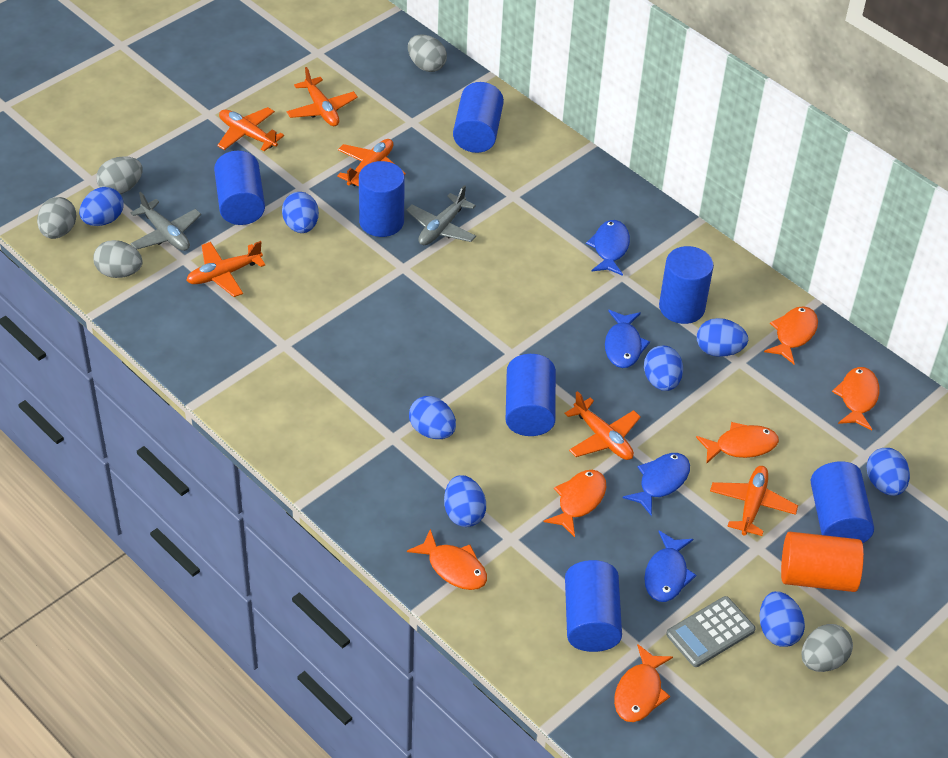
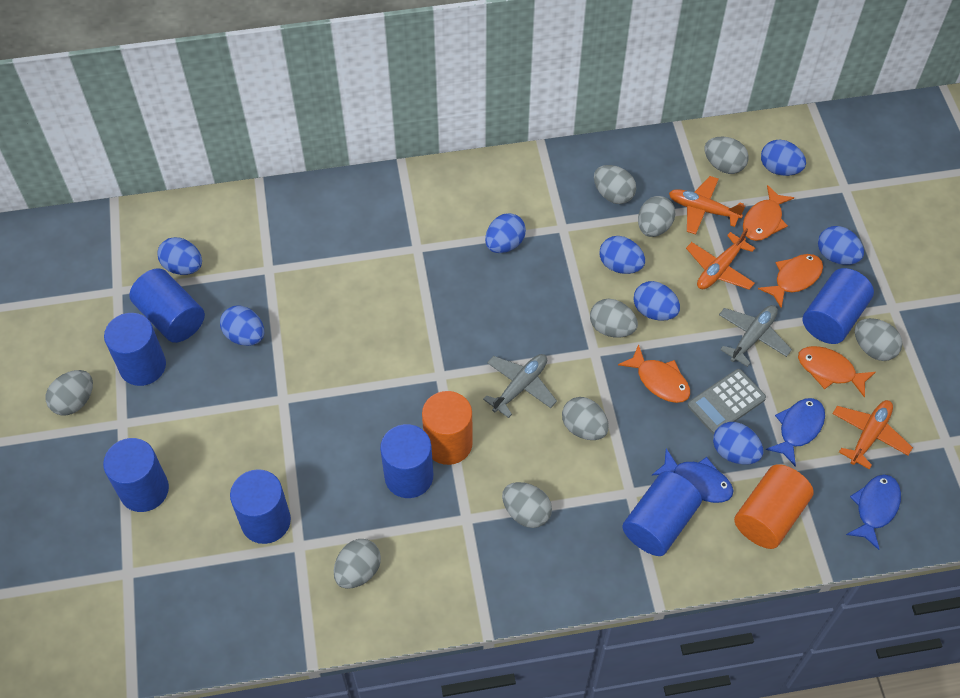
blue fish: 4 -> 3
grey egg: 5 -> 9
orange cylinder: 1 -> 2
orange fish: 6 -> 4
orange plane: 6 -> 3

